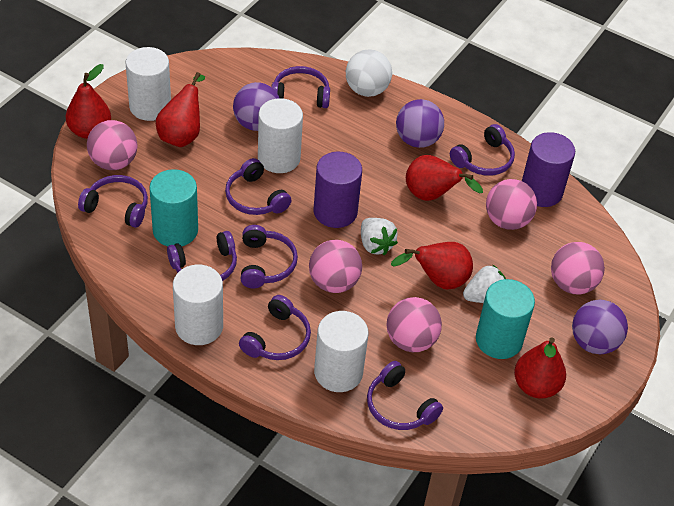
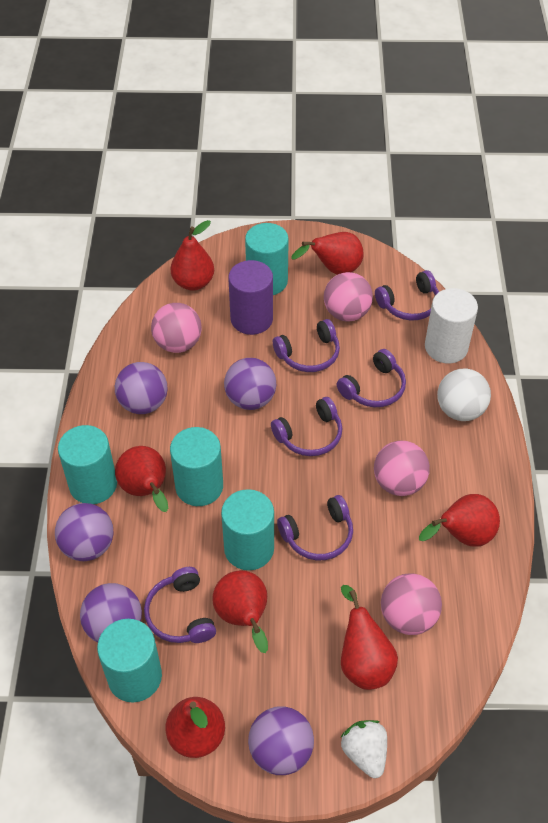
pink ball: 5 -> 4
purple ball: 3 -> 5
purple cylinder: 2 -> 1
purple headphones: 8 -> 6
red pear: 5 -> 7
turquoise cylinder: 2 -> 5
white cylinder: 4 -> 1
white strawberry: 2 -> 1

